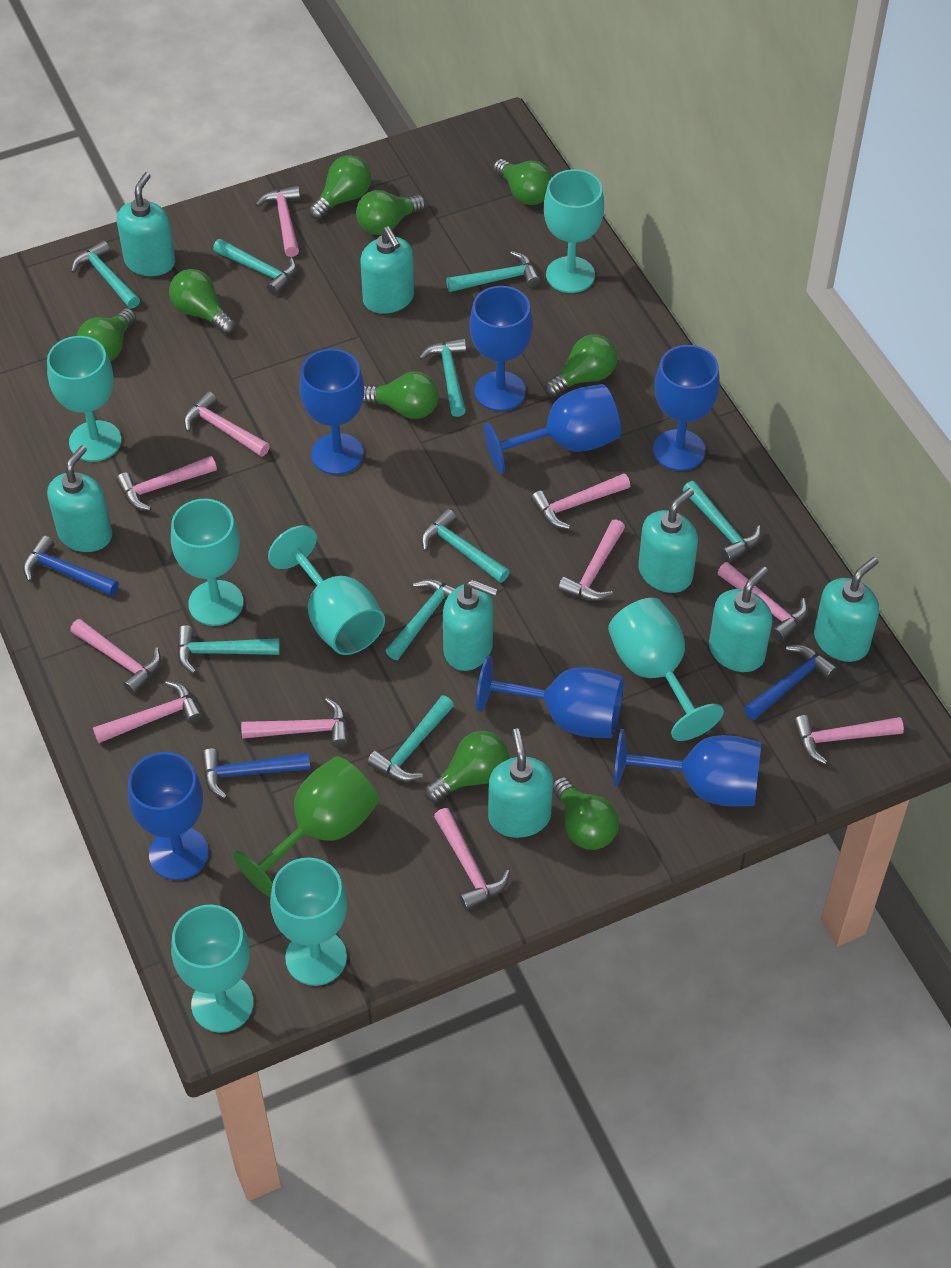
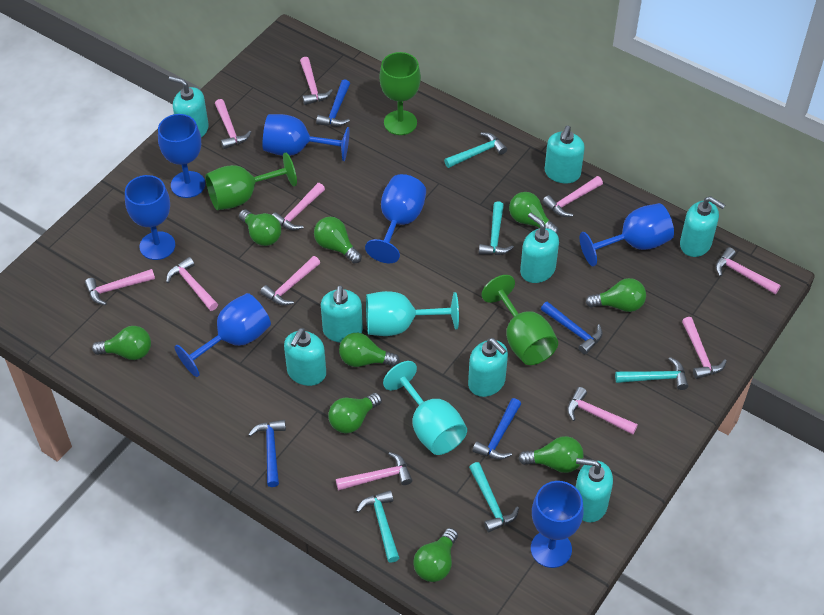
blue hammer: 3 -> 4
green goblet: 1 -> 3
turquoise goblet: 7 -> 2
turquoise hammer: 9 -> 5

